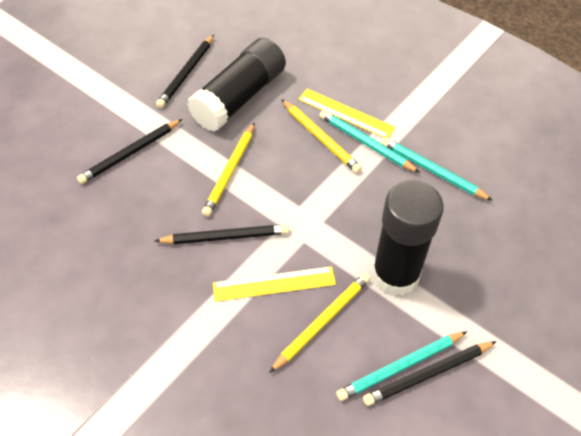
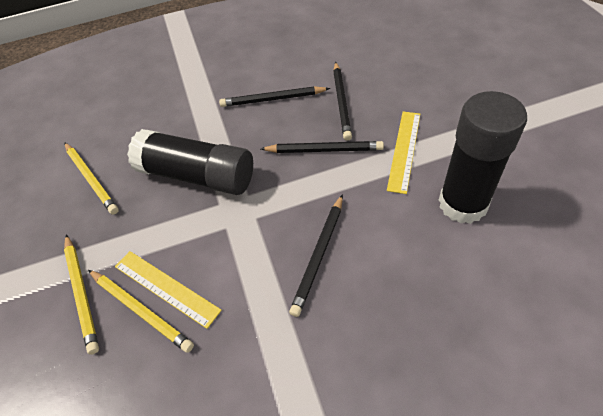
turquoise pencil: 3 -> 0

